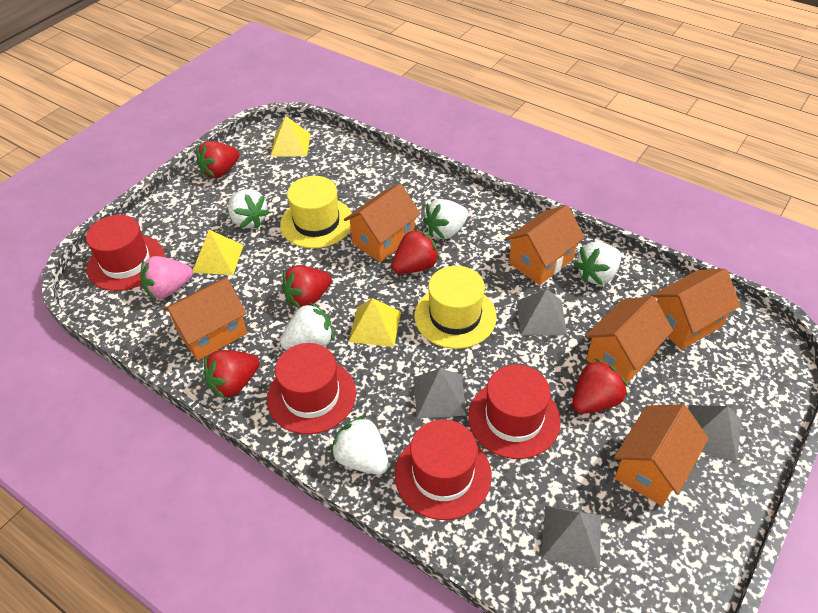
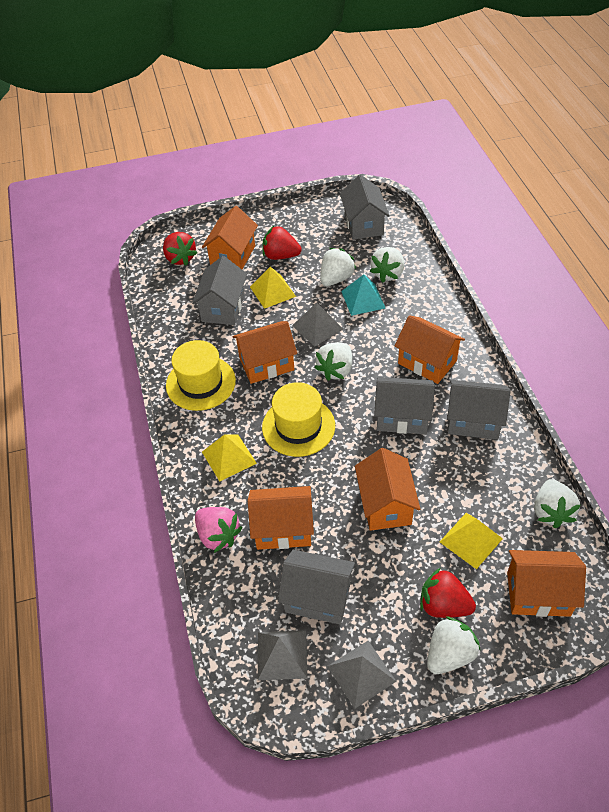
grey house: 0 -> 5
grey pyramid: 4 -> 3
red hat: 4 -> 0
red strawberry: 5 -> 3
turquoise pyramid: 0 -> 1

